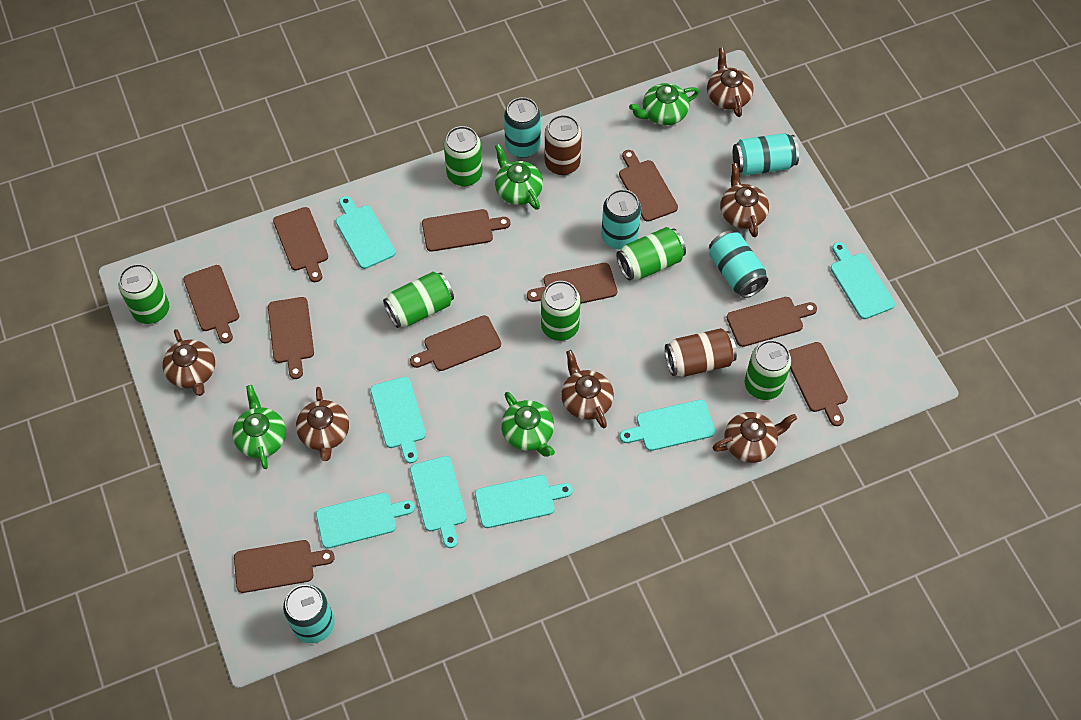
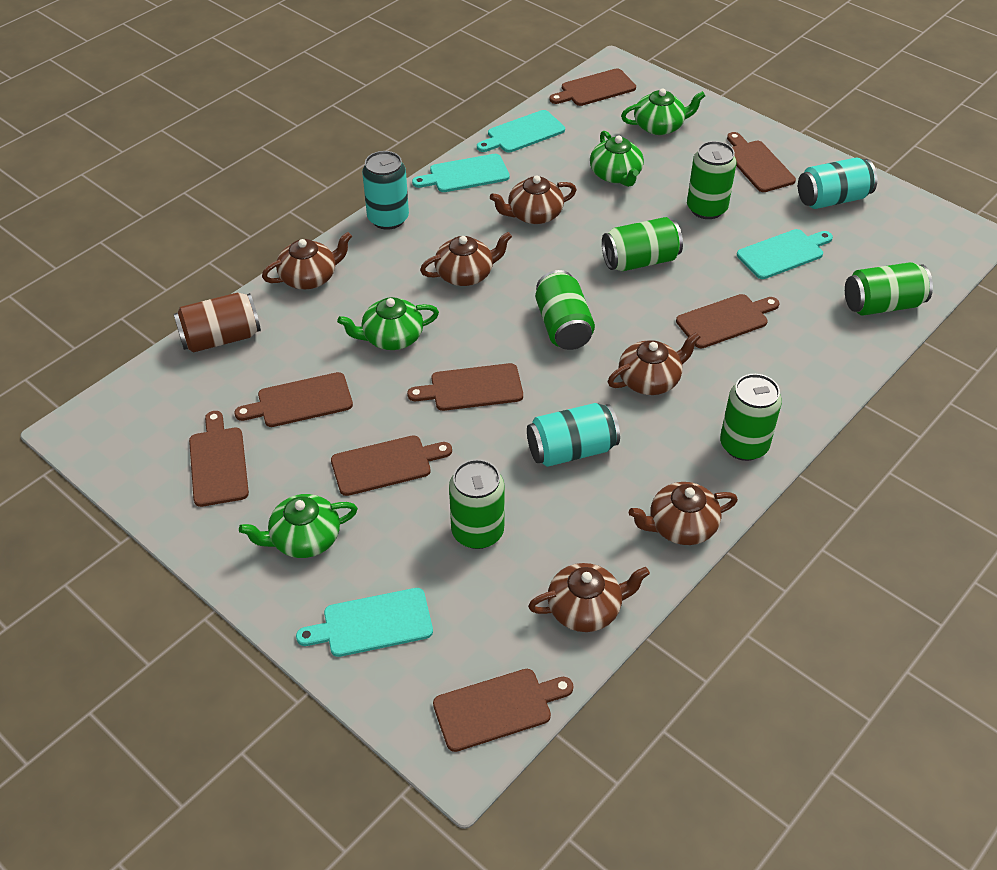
brown can: 2 -> 1
brown cutting board: 10 -> 8
turquoise can: 5 -> 3
turquoise cutting board: 7 -> 4

